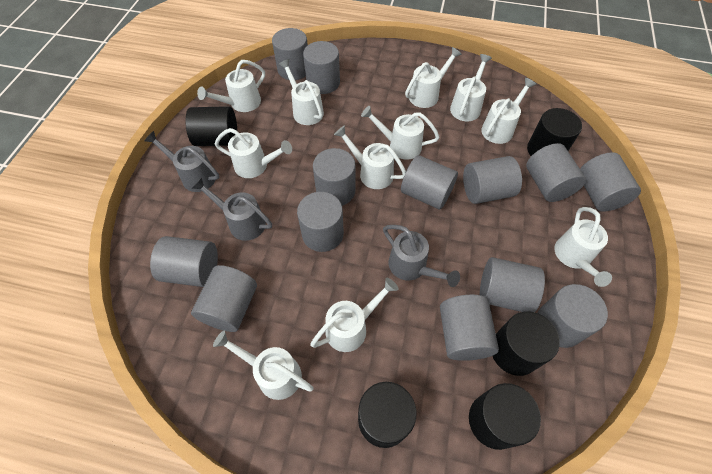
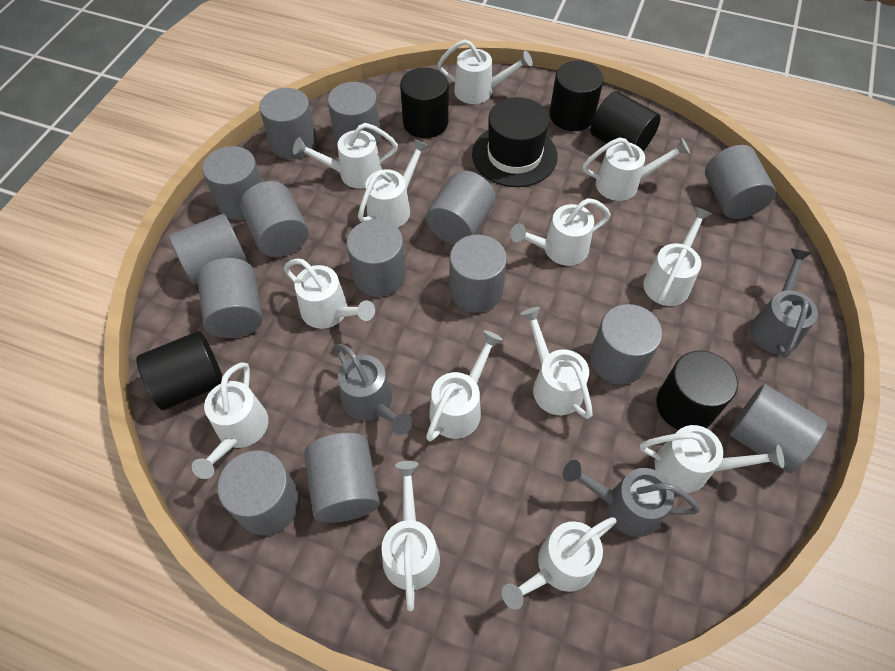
black hat: 0 -> 1
grey cylinder: 13 -> 14
white watering can: 11 -> 13

